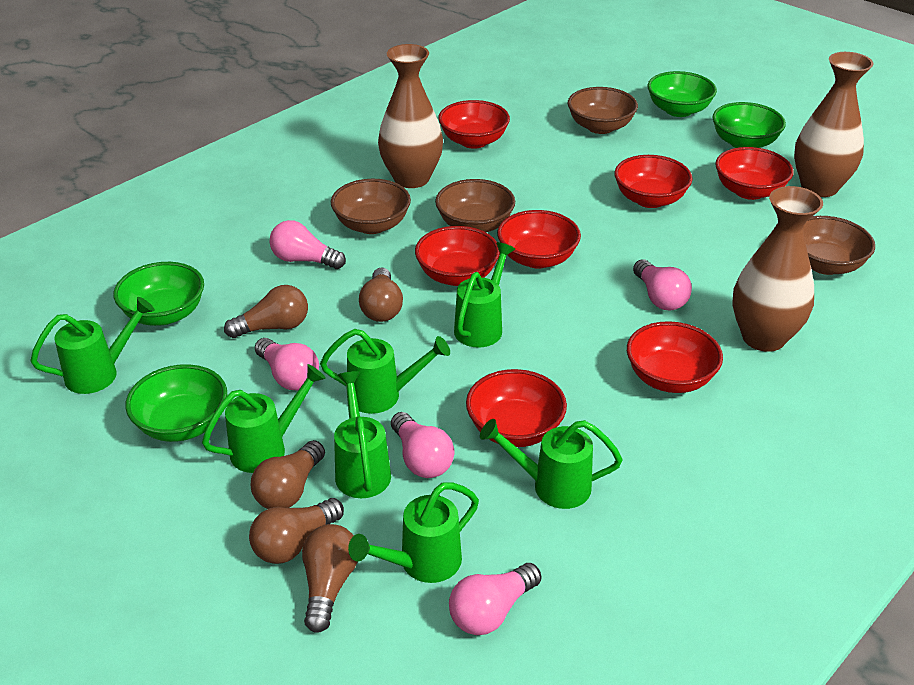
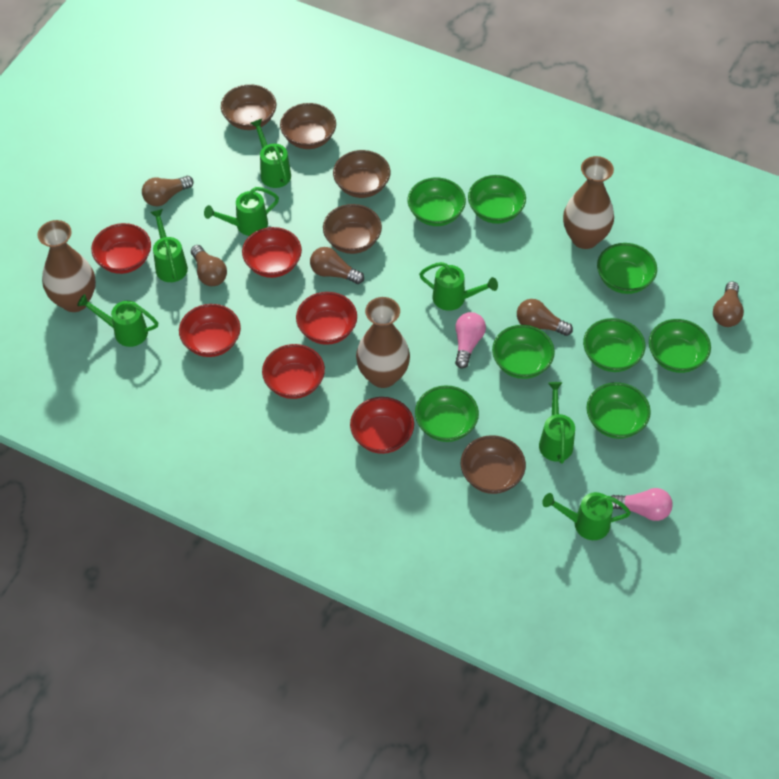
brown bowl: 4 -> 5
green bowl: 4 -> 8
pink light bulb: 5 -> 2
red bowl: 7 -> 6

